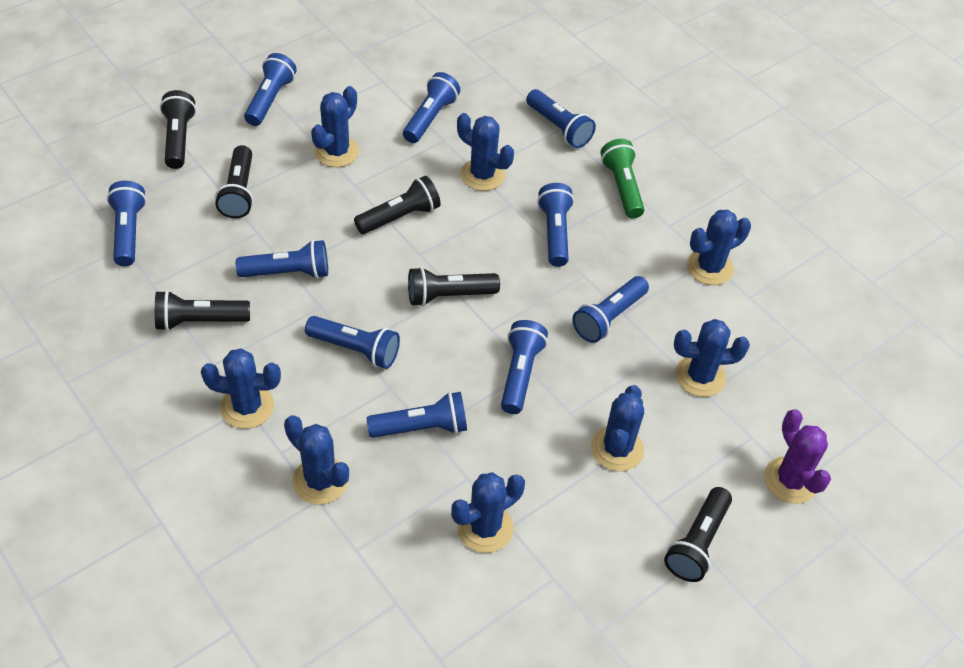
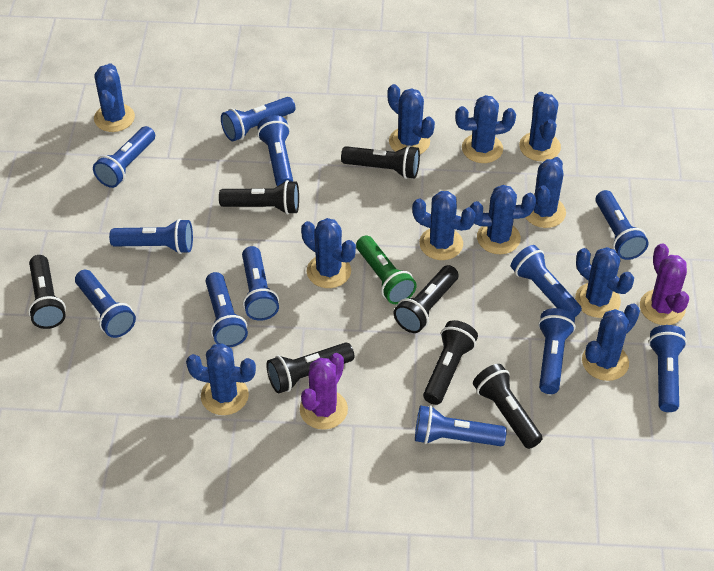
black flashlight: 6 -> 7
blue cactus: 8 -> 11
blue flashlight: 10 -> 12
purple cactus: 1 -> 2

